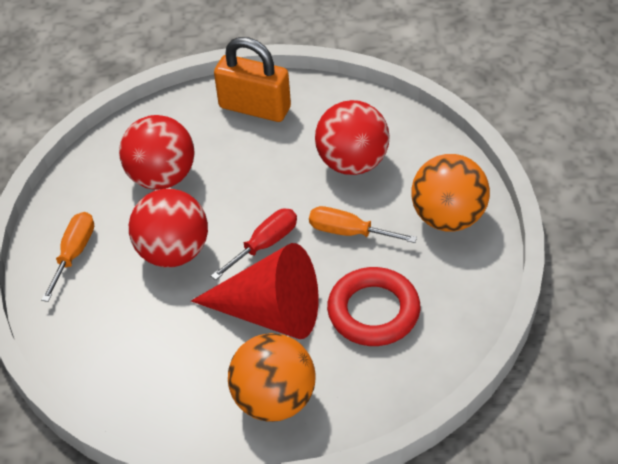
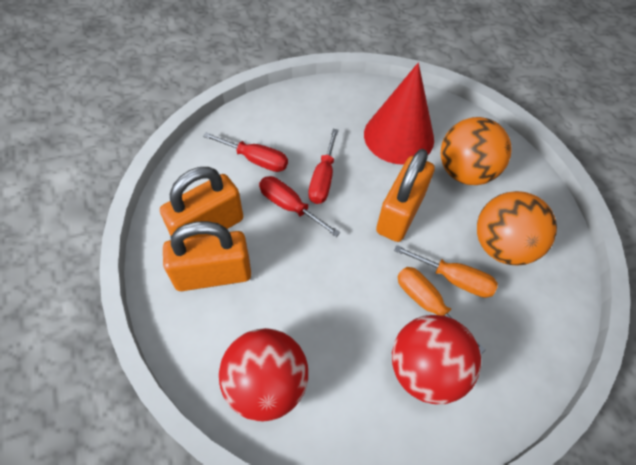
orange padlock: 1 -> 3
red ball: 3 -> 2
red ring: 1 -> 0
red screwdriver: 1 -> 3

